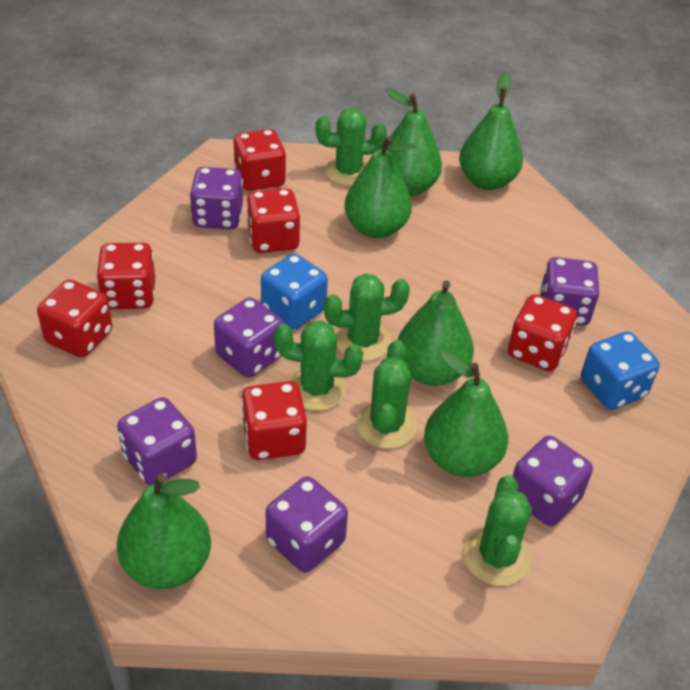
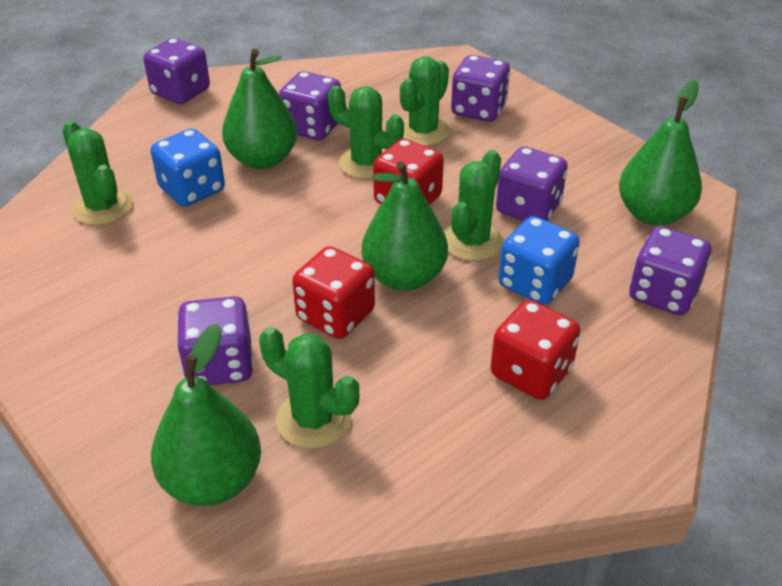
green pear: 6 -> 4
red dice: 6 -> 3

